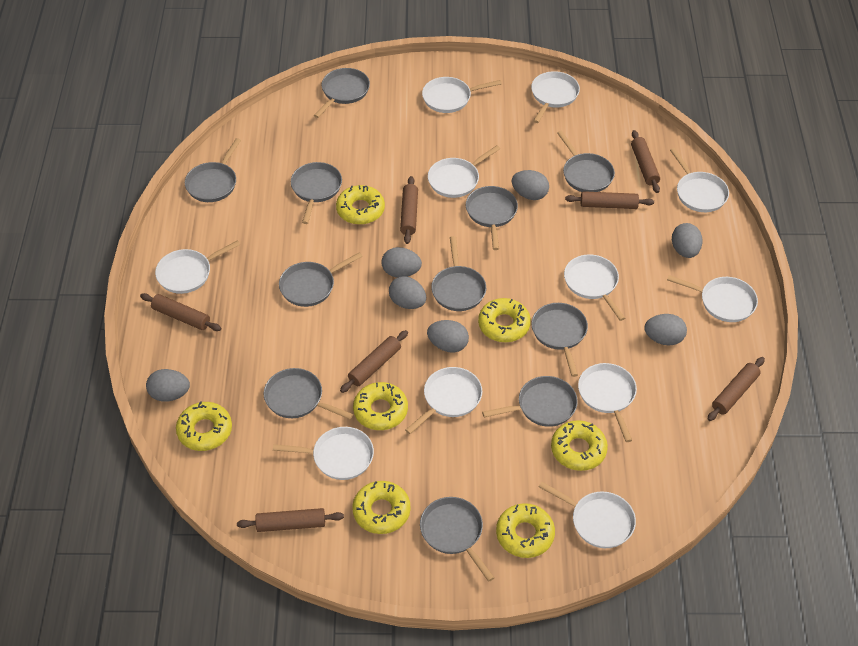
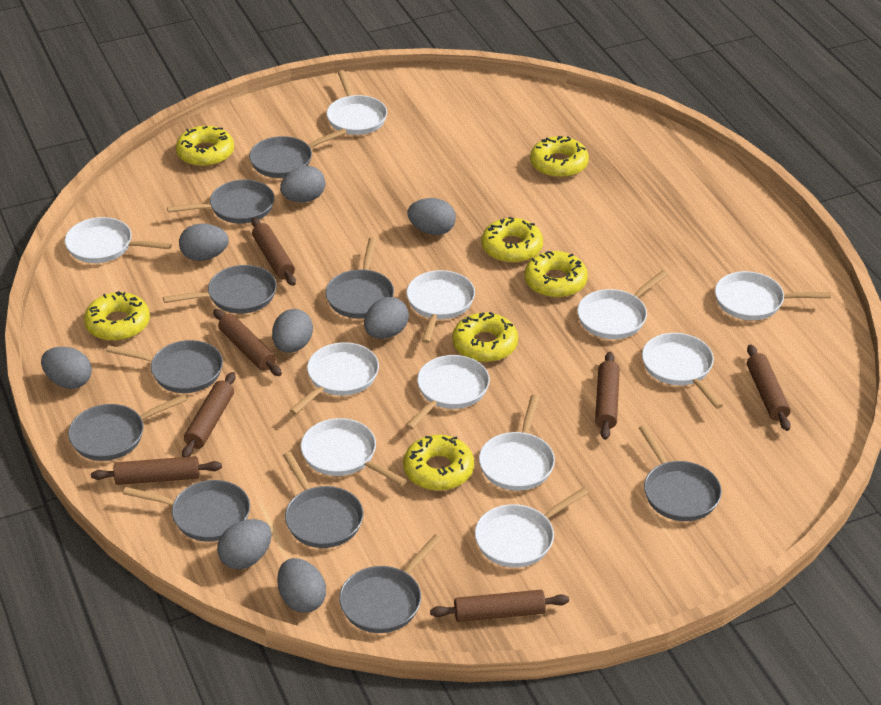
grey egg: 7 -> 8
grey pan: 11 -> 10

